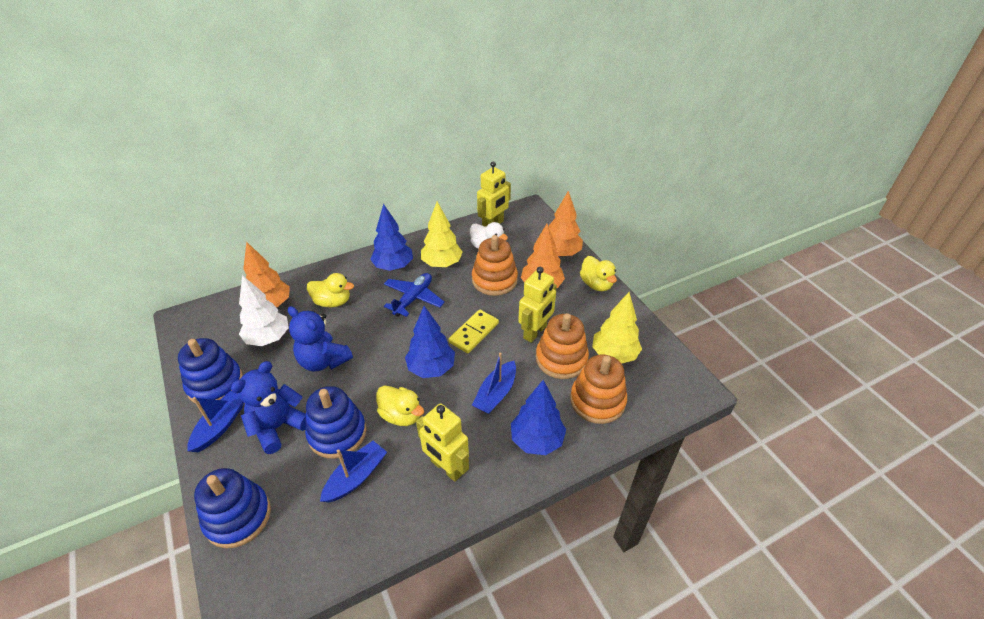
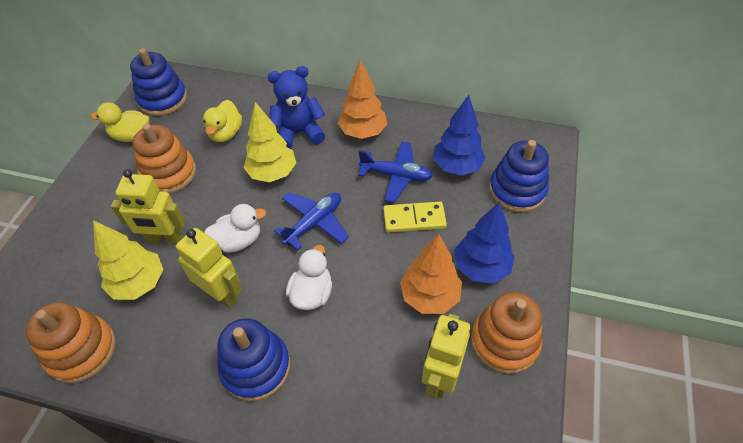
blue boat: 3 -> 0
blue plane: 1 -> 2
blue teddy bear: 2 -> 1
blue tree: 3 -> 2
orange tree: 3 -> 2
white duck: 1 -> 2
white tree: 1 -> 0
yellow duck: 3 -> 2

